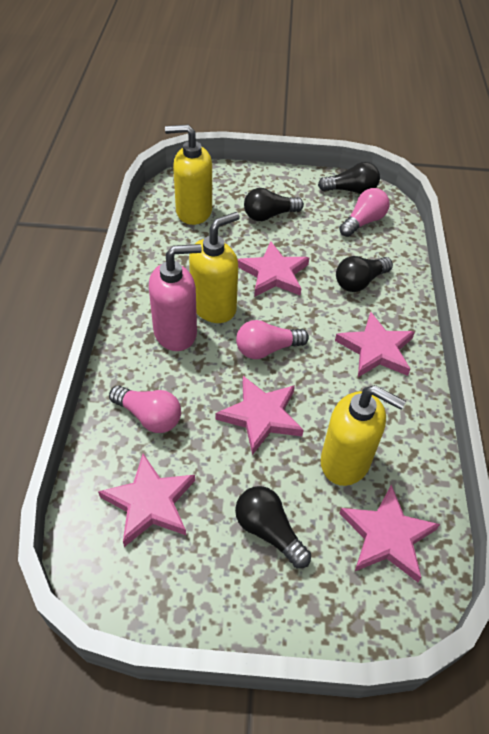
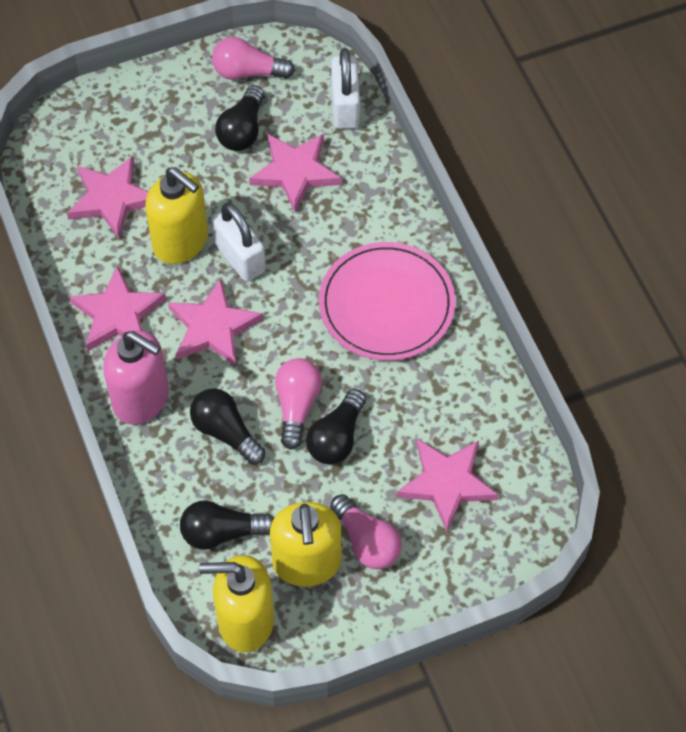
pink plate: 0 -> 1
white padlock: 0 -> 2

